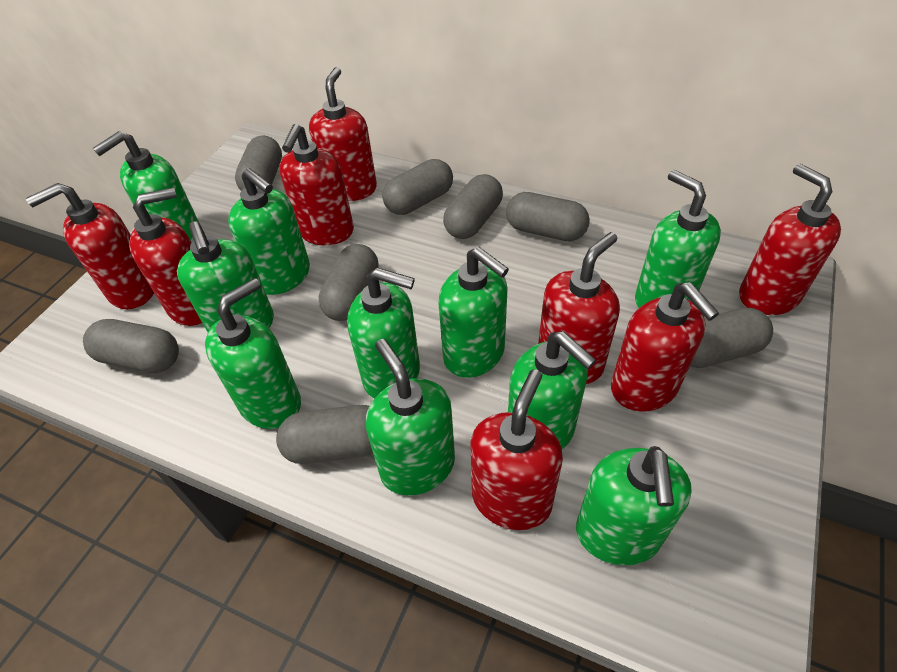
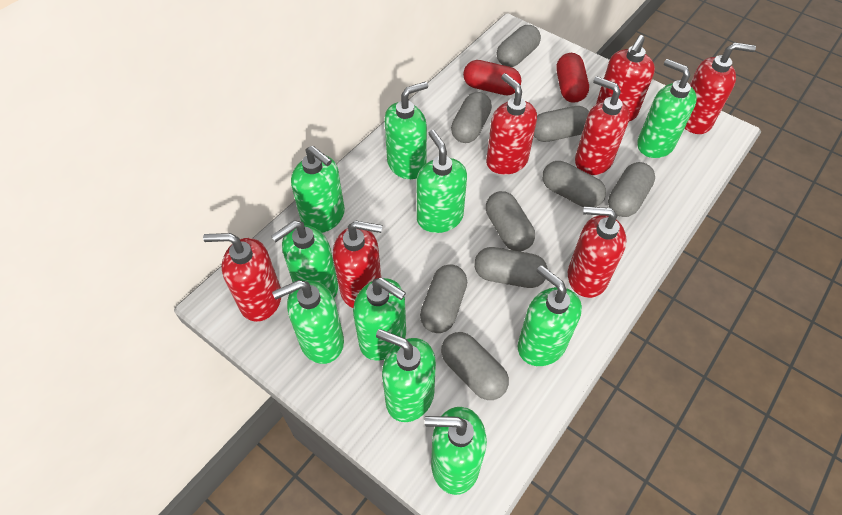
grey capsule: 8 -> 9
red capsule: 0 -> 2
red soap dispenser: 8 -> 7

